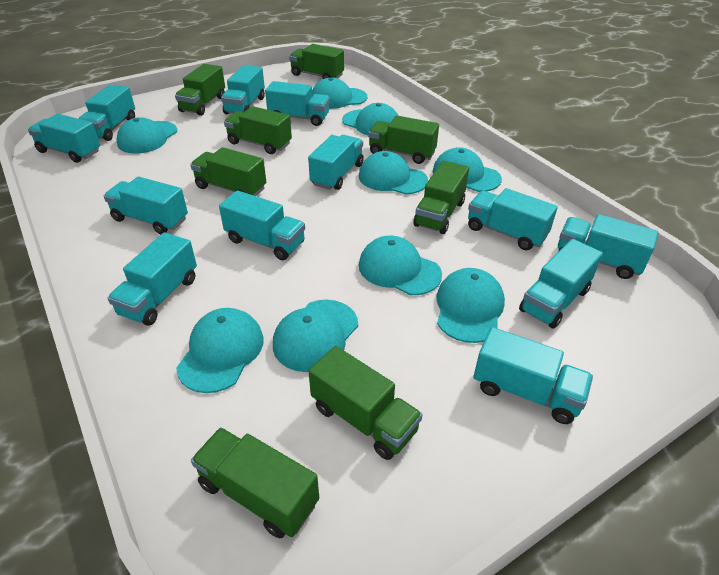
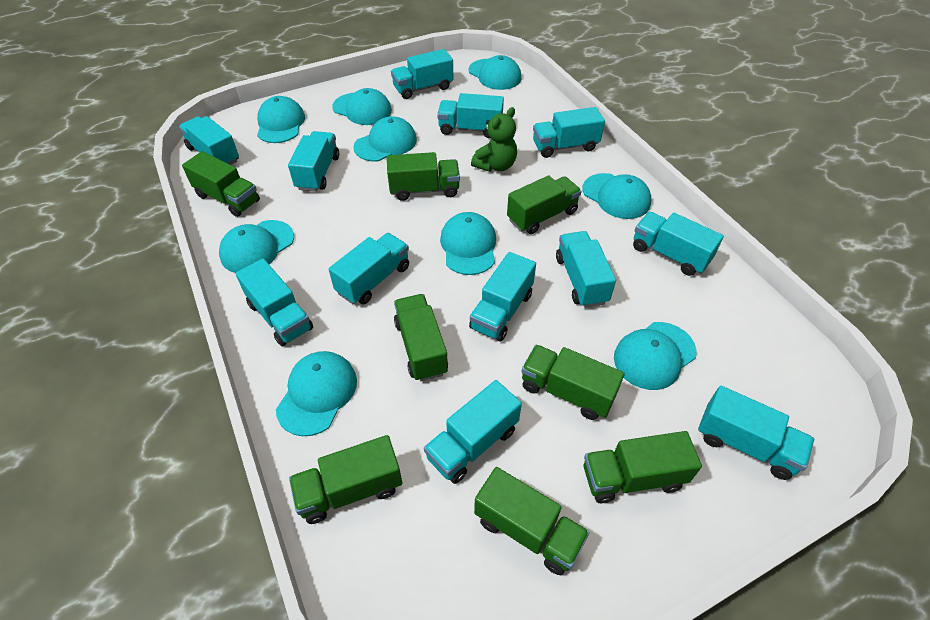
green teddy bear: 0 -> 1

